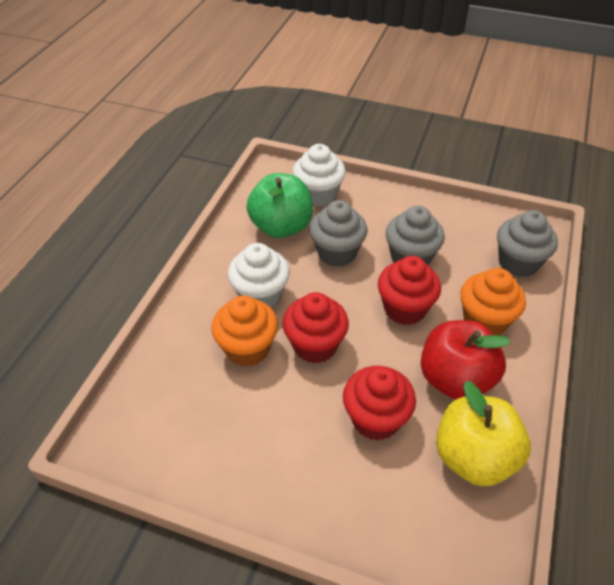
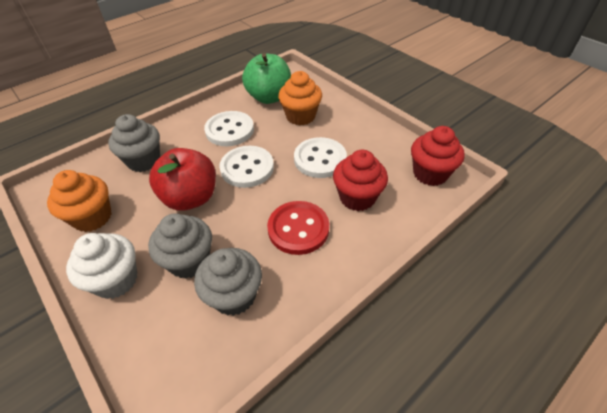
red button: 0 -> 1
red cupcake: 3 -> 2
white button: 0 -> 3
white cupcake: 2 -> 1
yellow apple: 1 -> 0

